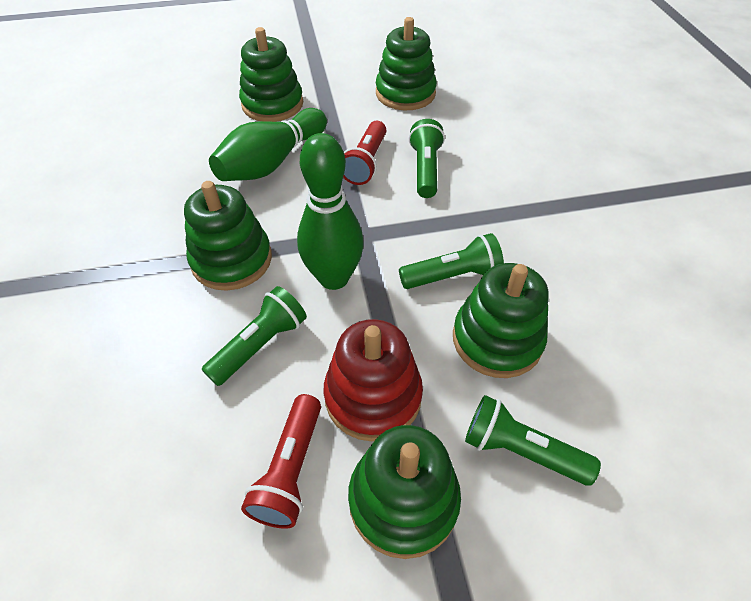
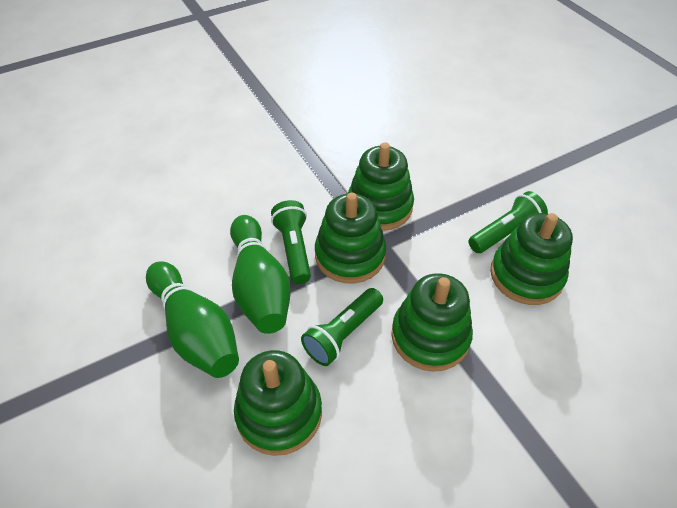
green flashlight: 4 -> 3
red flashlight: 2 -> 0
red stacking toy: 1 -> 0

